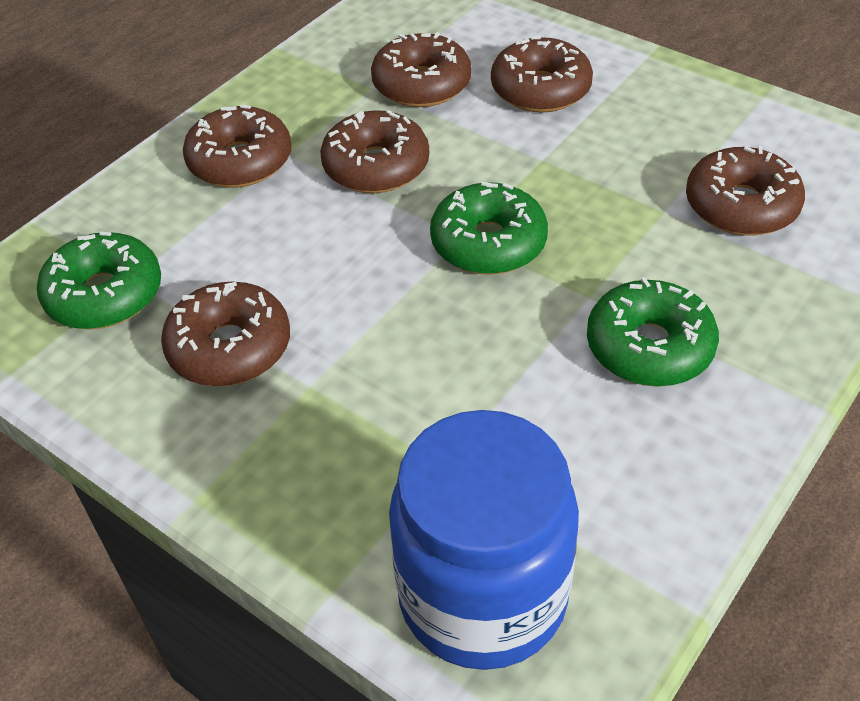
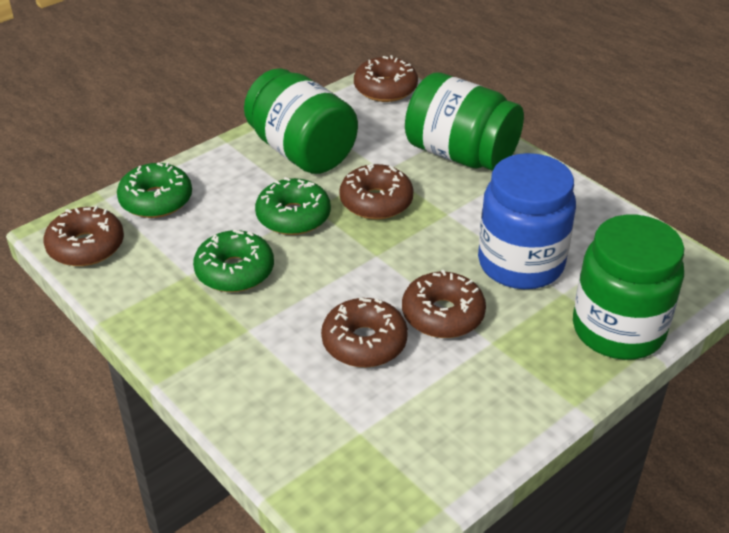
brown donut: 6 -> 5
green jar: 0 -> 3

